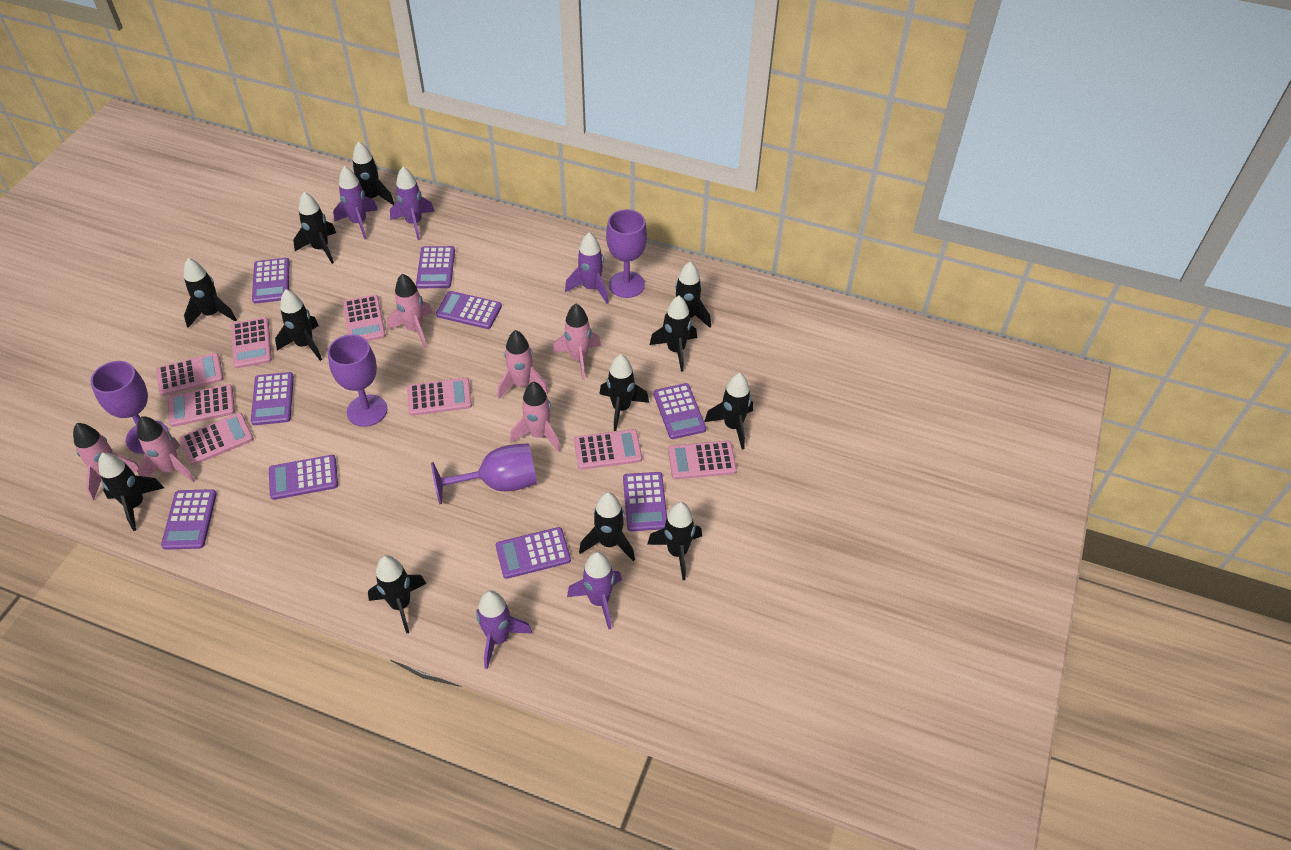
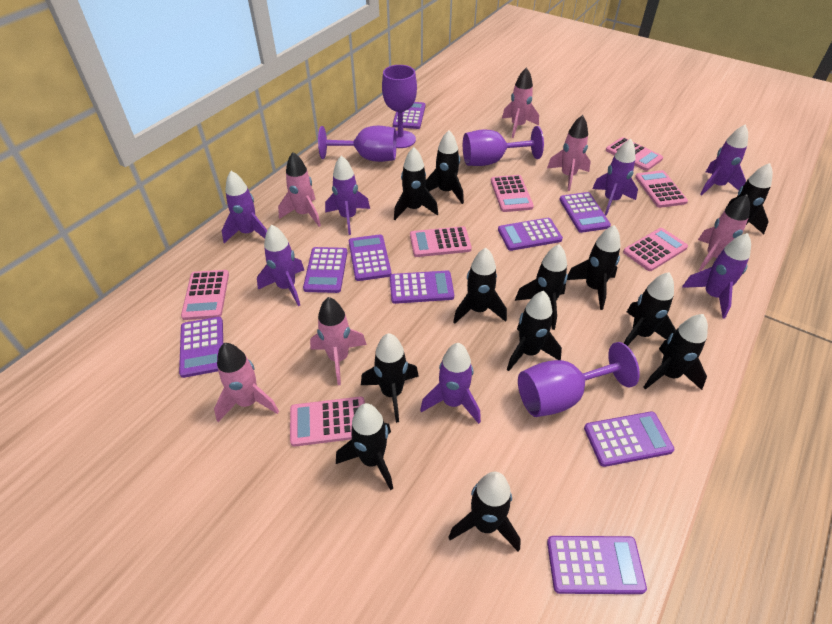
pink calculator: 8 -> 7
purple rocket: 5 -> 7

